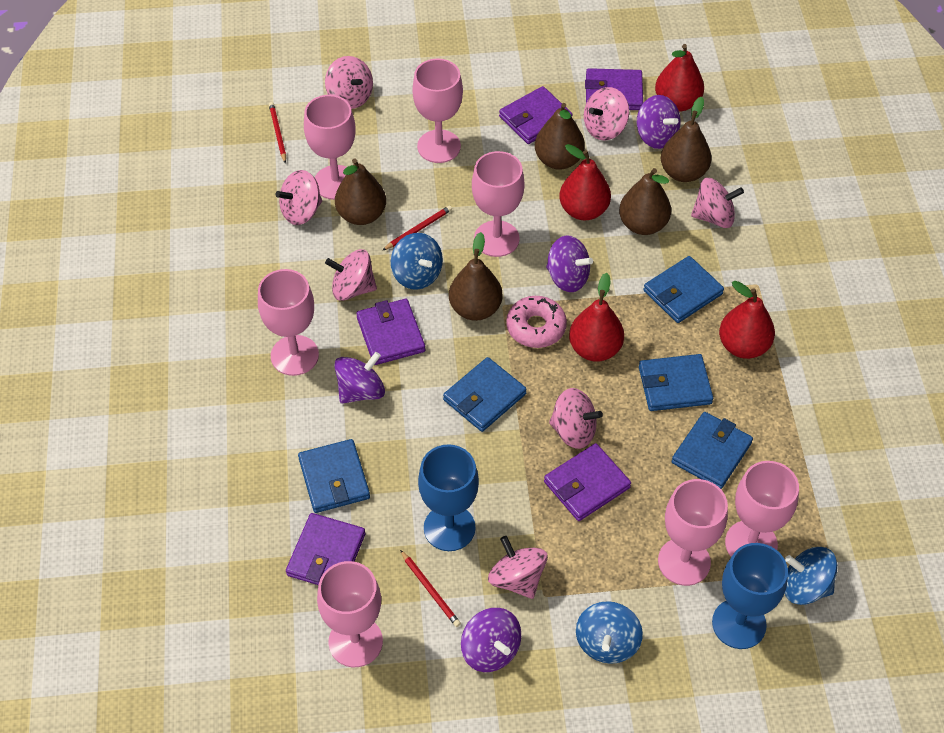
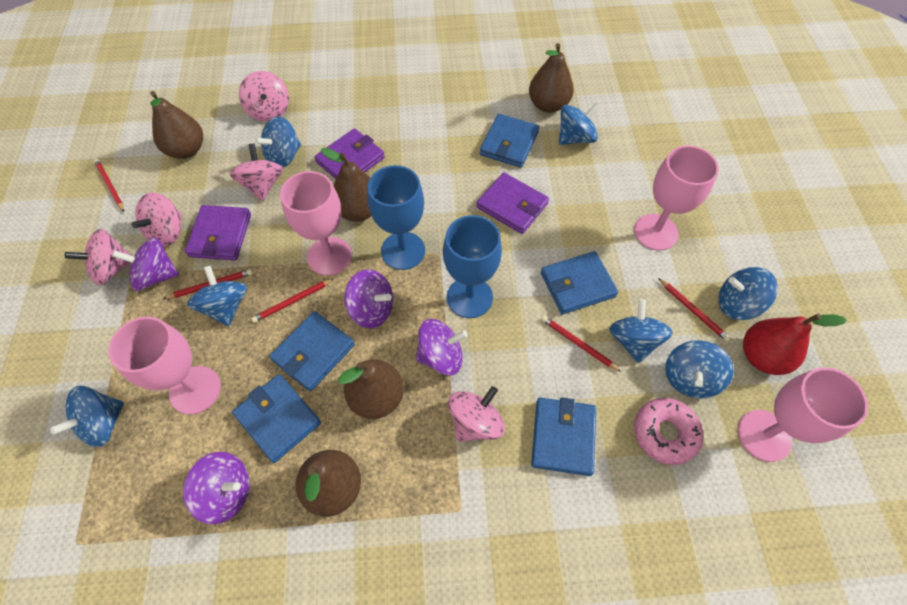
blue spinning top: 3 -> 7
pink goblet: 7 -> 4
pink spinning top: 7 -> 5
purple wallet: 5 -> 3
red pear: 4 -> 1
red pencil: 3 -> 5

